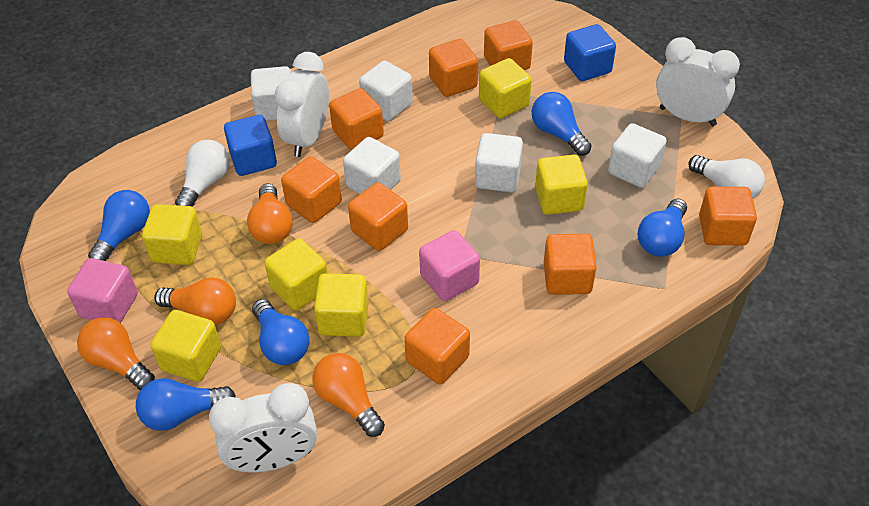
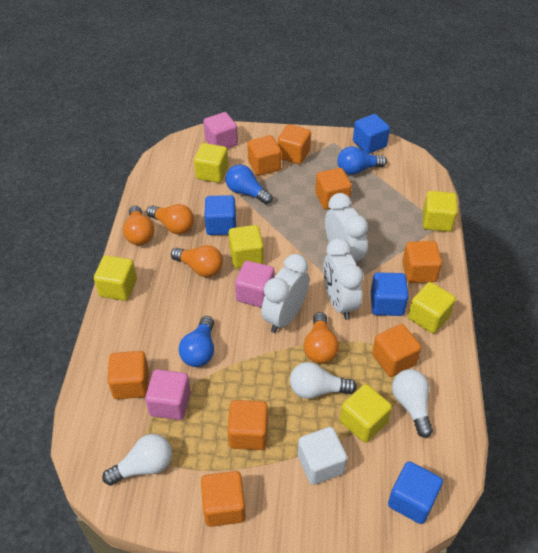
blue cube: 2 -> 4
blue light bulb: 5 -> 3
pink cube: 2 -> 3
white cube: 5 -> 1
white light bulb: 2 -> 3

